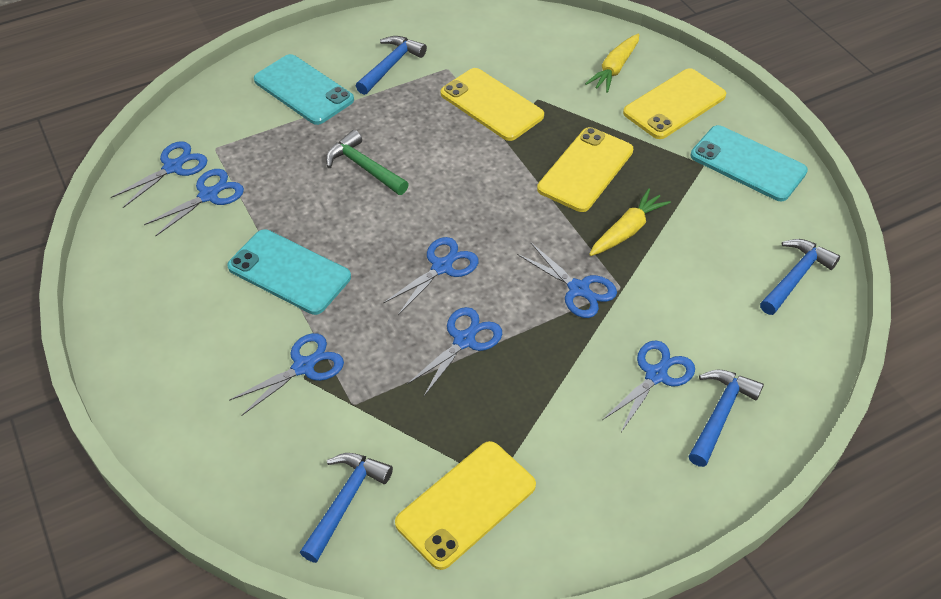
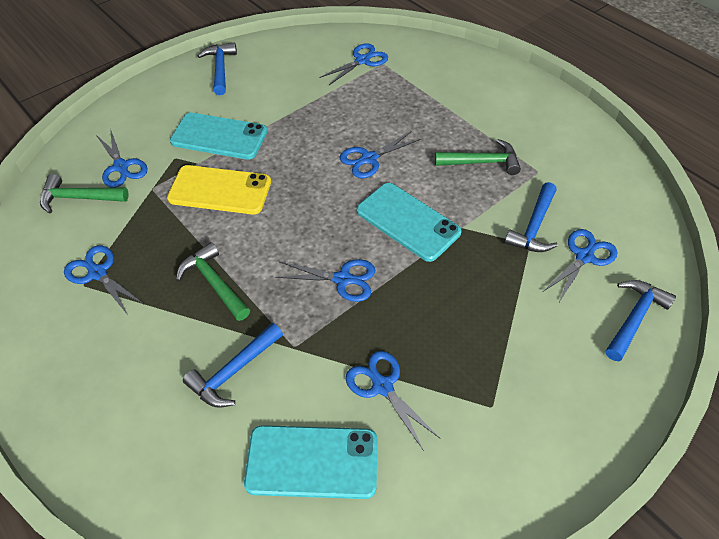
green hammer: 1 -> 3
yellow carrot: 2 -> 0
yellow phone: 4 -> 1

